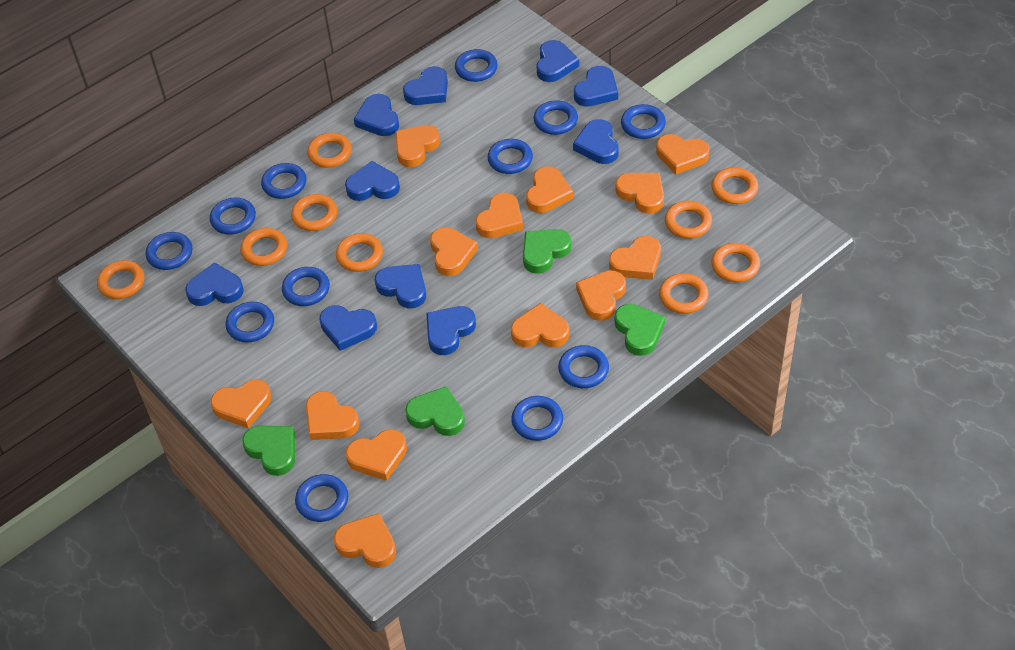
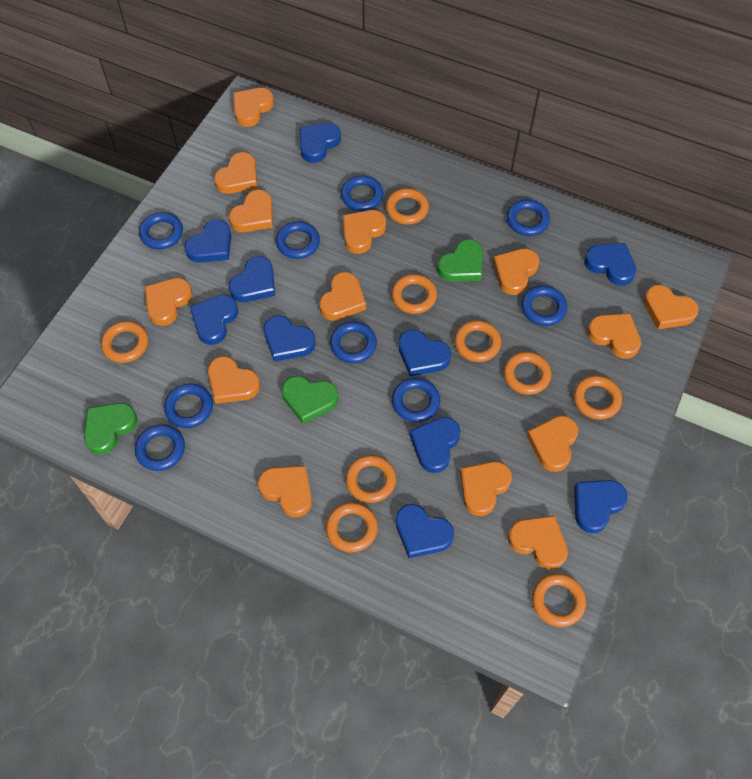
blue ring: 12 -> 9
green heart: 4 -> 3
orange heart: 13 -> 14

